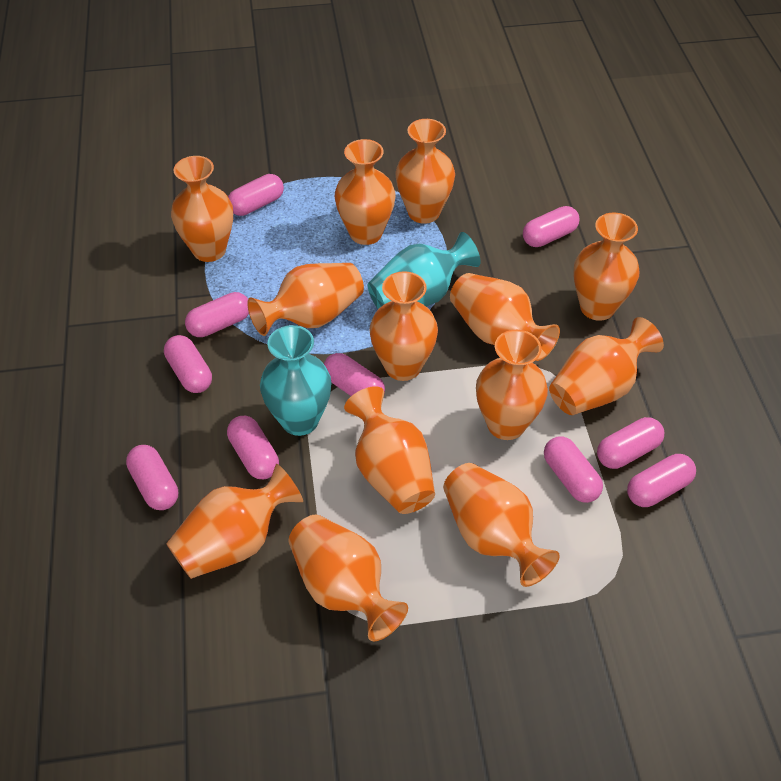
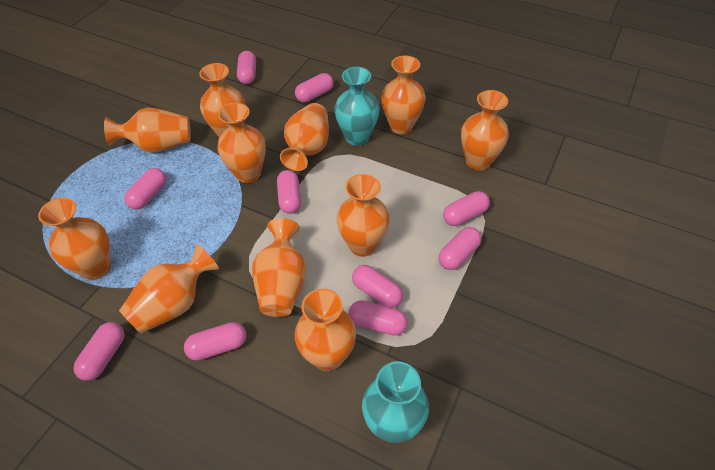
orange vase: 13 -> 11

